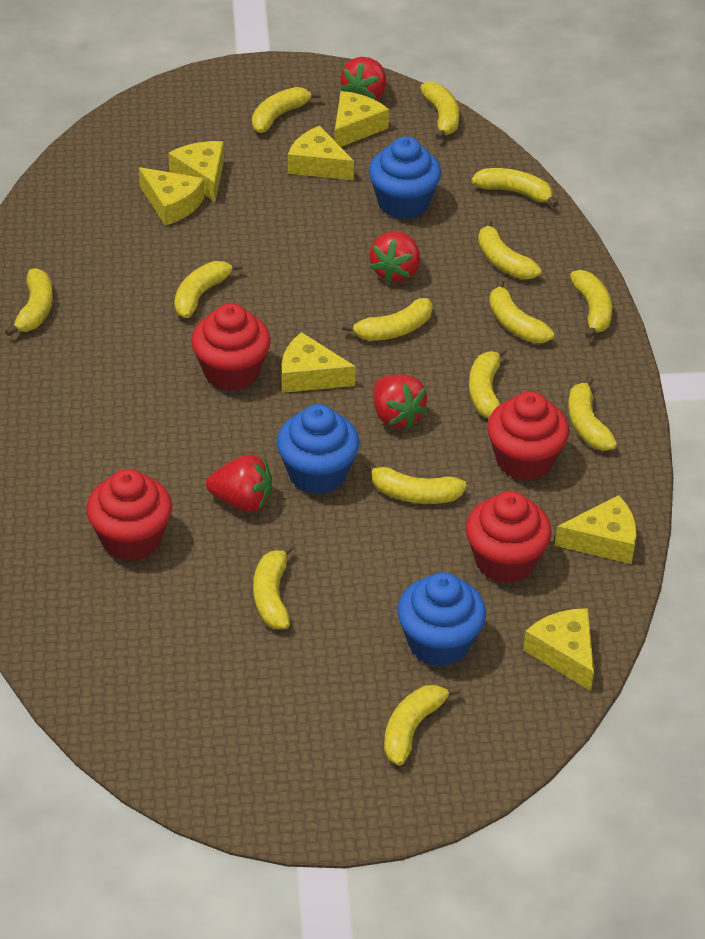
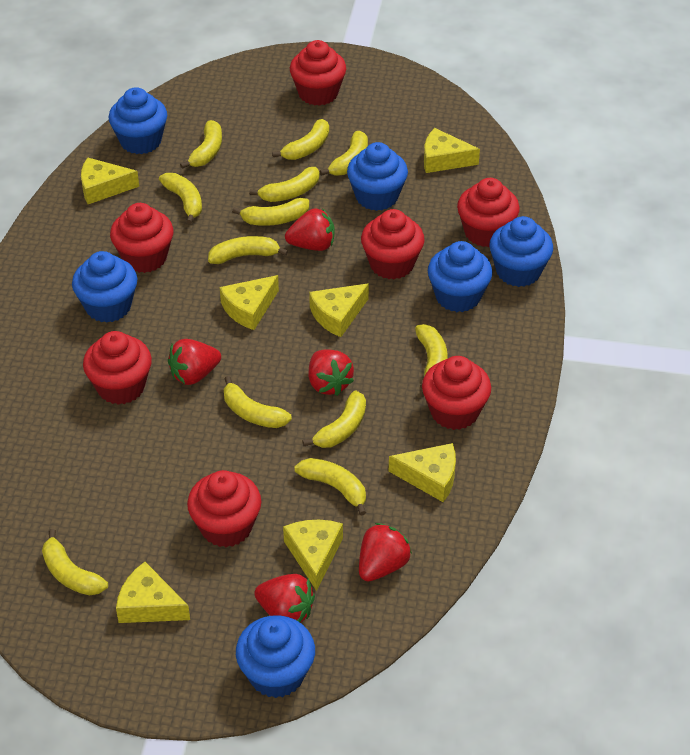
blue cupcake: 3 -> 6
red cupcake: 4 -> 7
red strawberry: 4 -> 5
yellow banana: 14 -> 12

